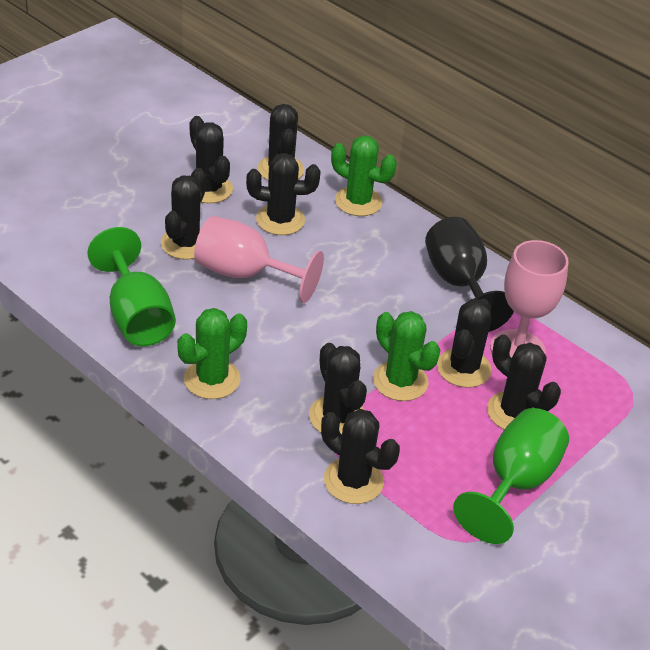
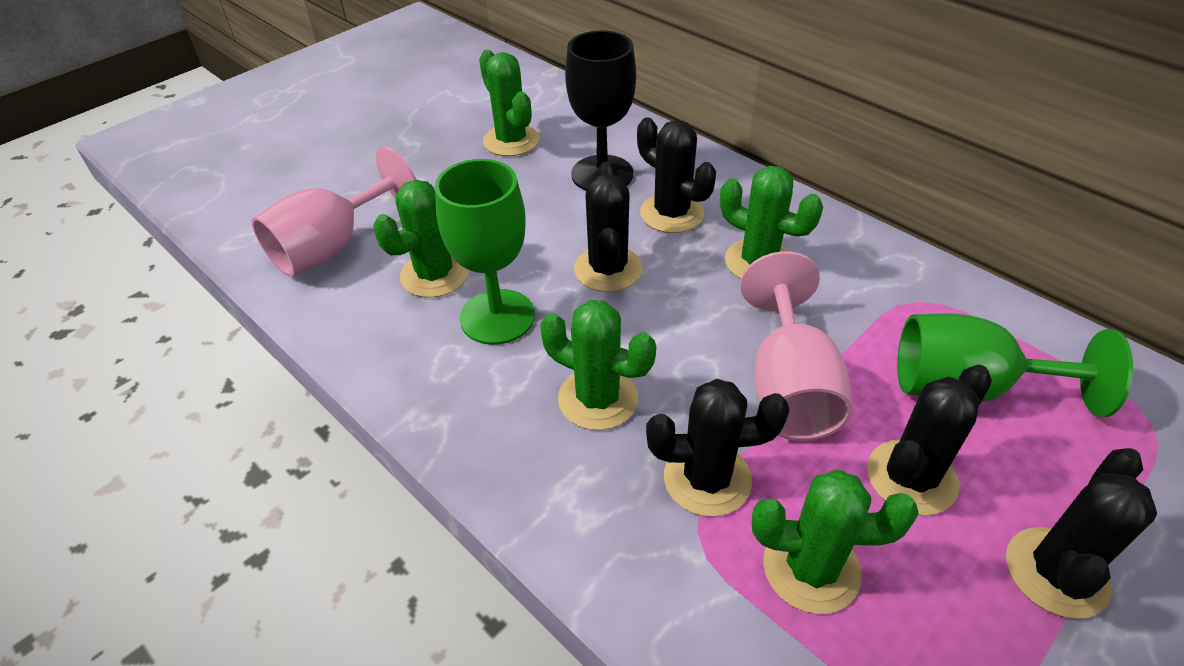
black cactus: 8 -> 5
green cactus: 3 -> 5

